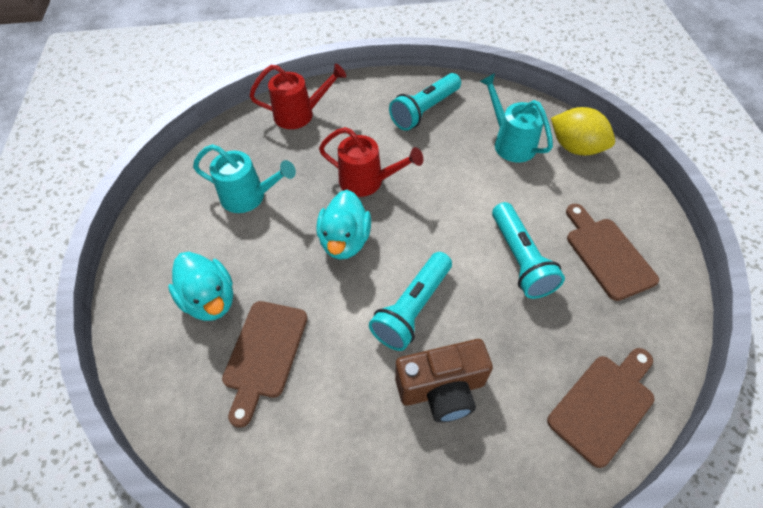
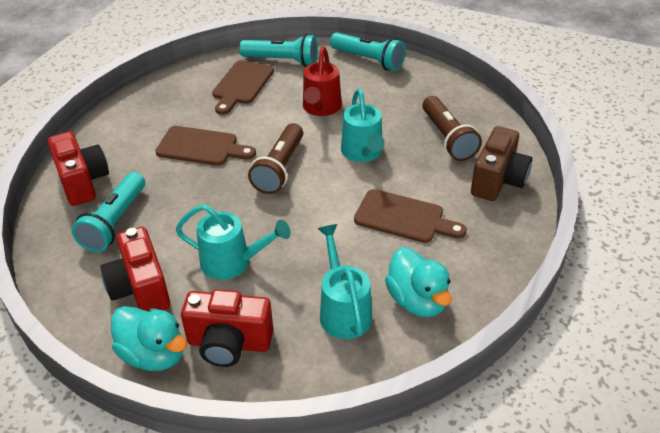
brown flashlight: 0 -> 2
red camera: 0 -> 3
red watering can: 2 -> 1
turquoise watering can: 2 -> 3
yellow lemon: 1 -> 0

